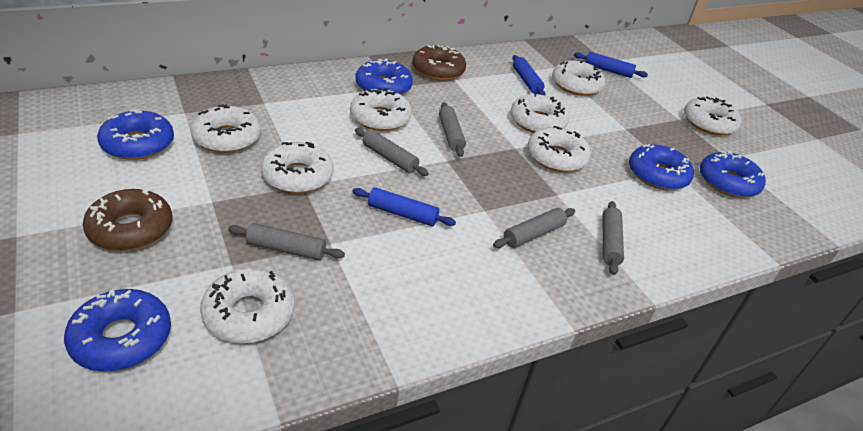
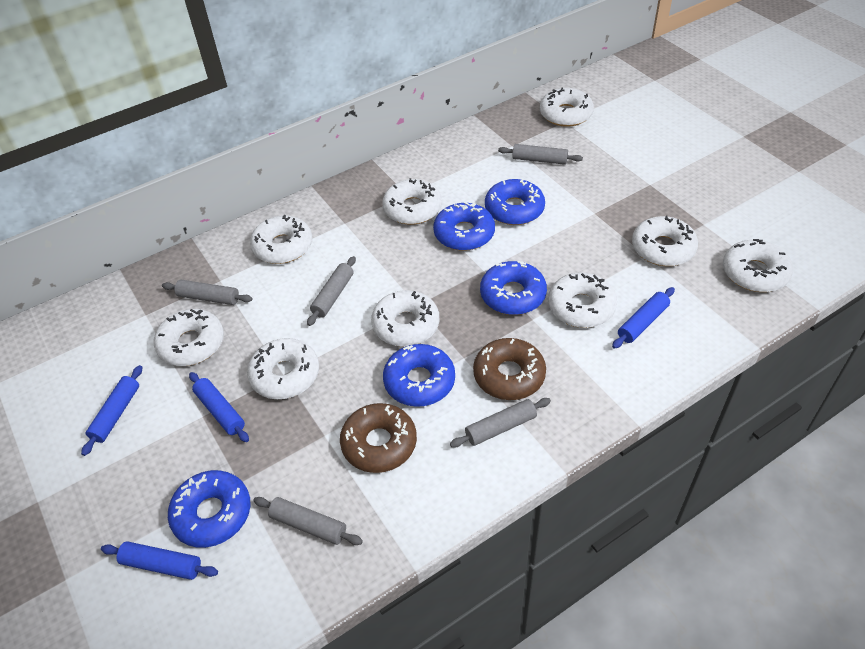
blue rolling pin: 3 -> 4
white donut: 8 -> 9

